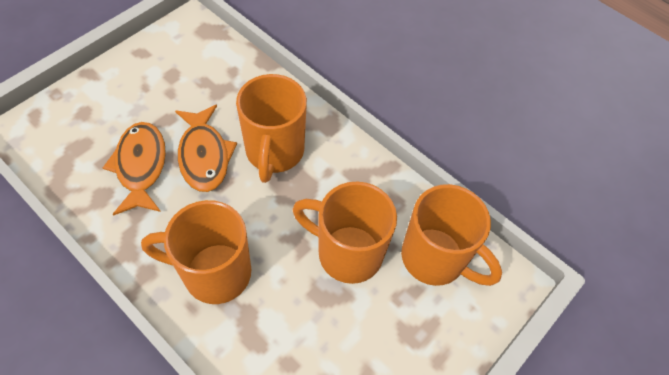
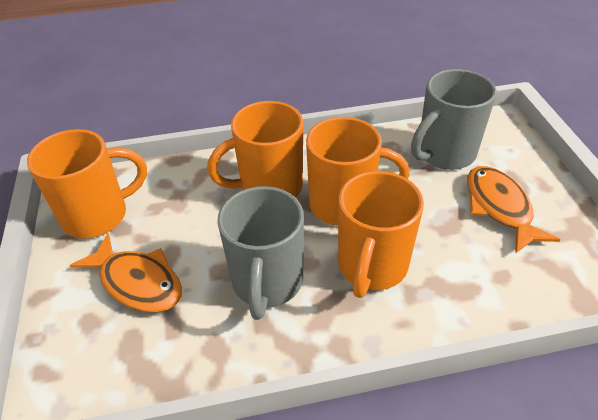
grey mug: 0 -> 2

